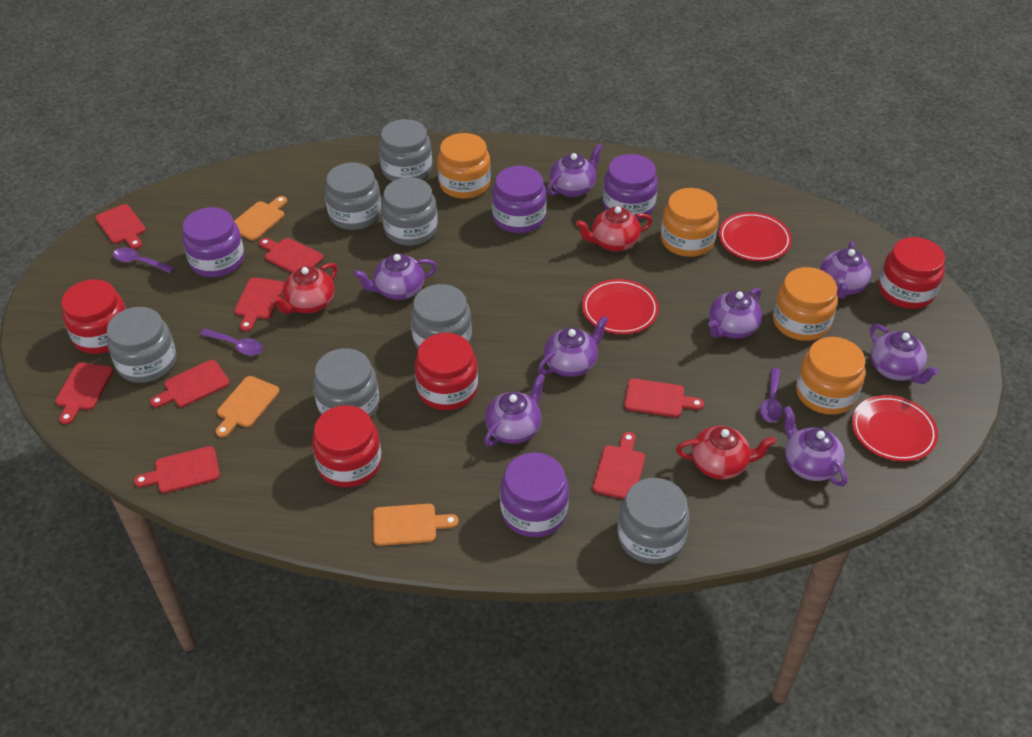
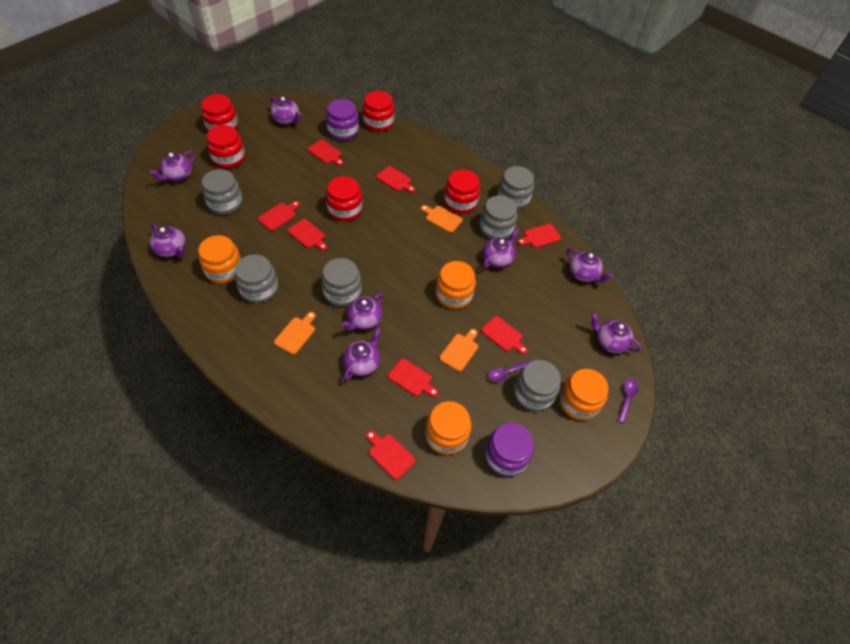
grey jar: 7 -> 6
purple jar: 4 -> 2
purple spoon: 3 -> 2
red jar: 4 -> 5
red plate: 3 -> 0
red teapot: 3 -> 0

